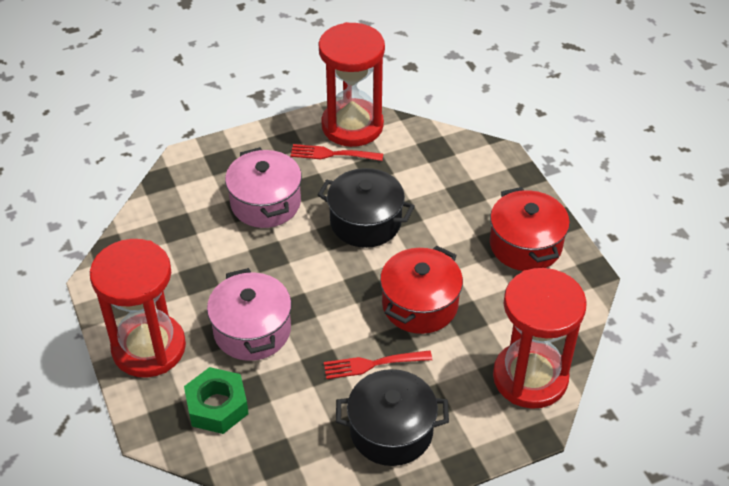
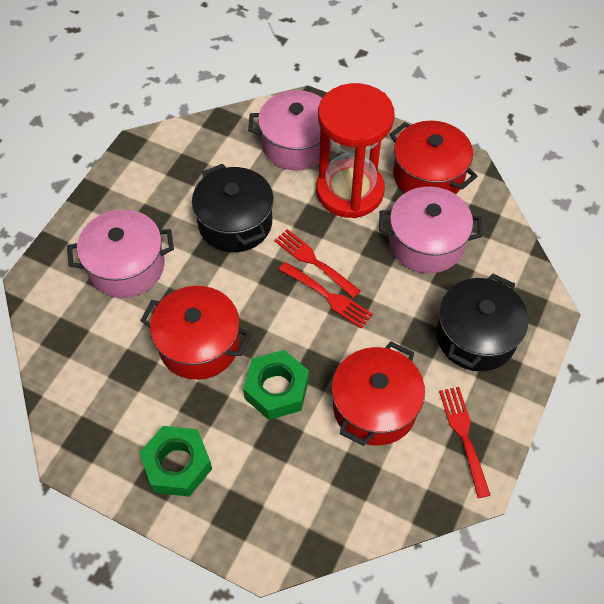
green nut: 1 -> 2
pink pot: 2 -> 3
red fork: 2 -> 3
red hourglass: 3 -> 1
red pot: 2 -> 3

